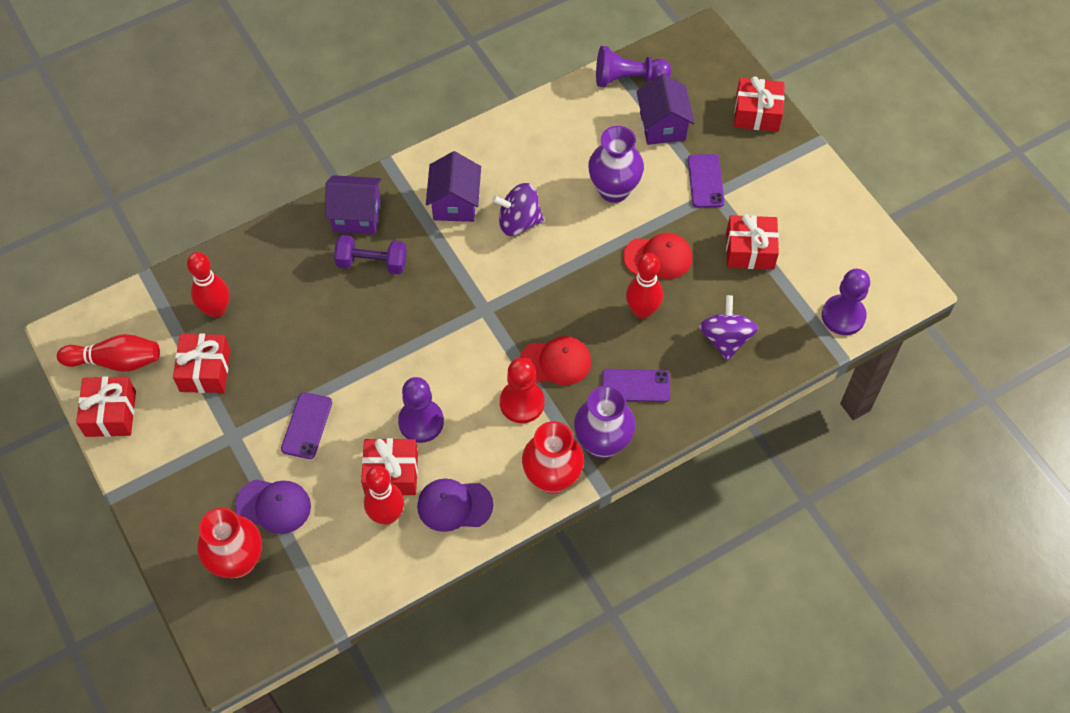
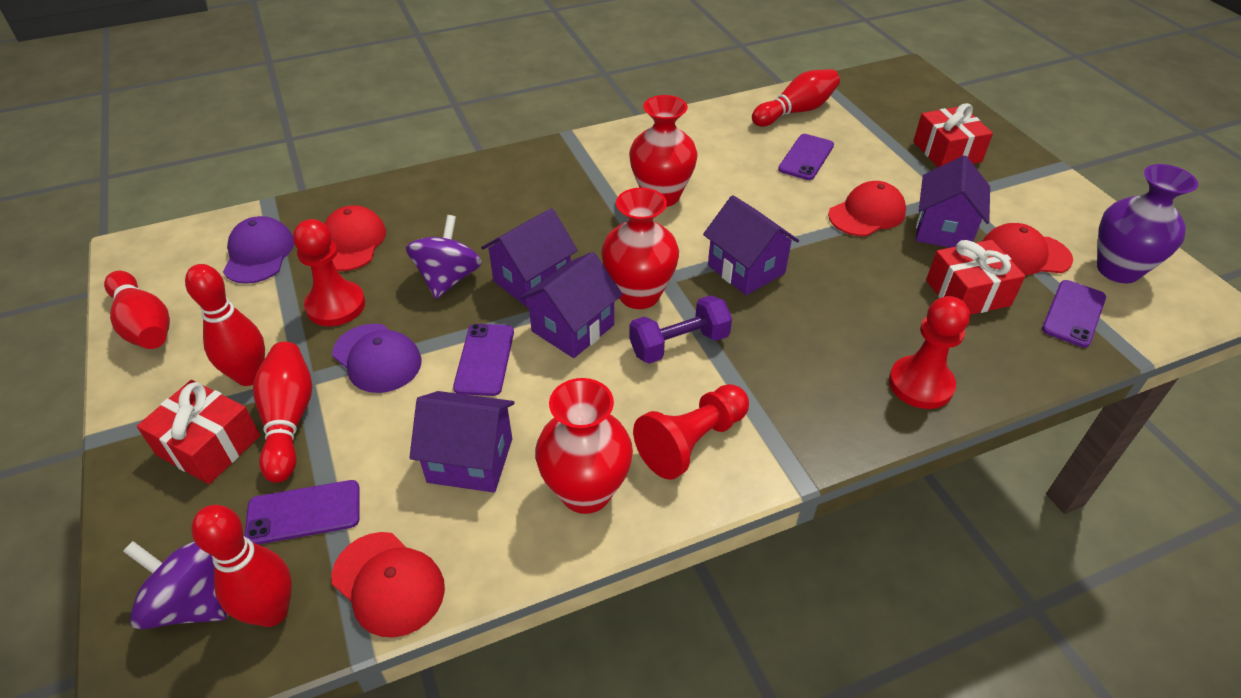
purple house: 3 -> 5
purple pawn: 3 -> 0
purple phone: 3 -> 4
purple vase: 2 -> 1
red bowling pin: 4 -> 5
red cap: 2 -> 4
red gift: 5 -> 3
red pawn: 1 -> 3
red vase: 2 -> 3

